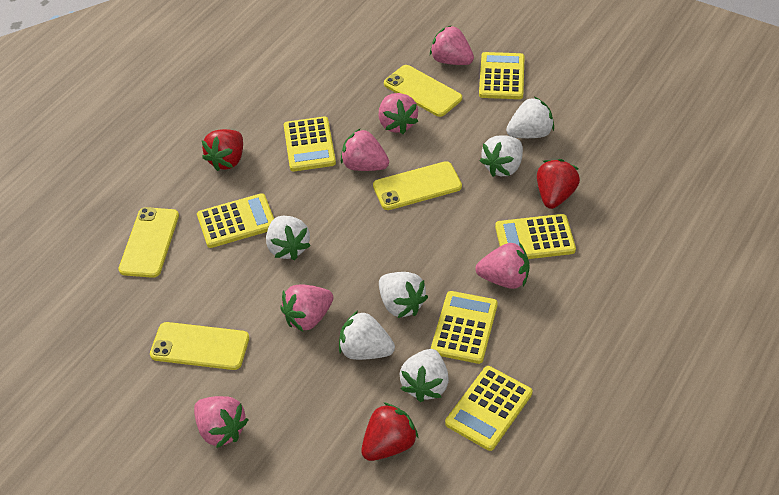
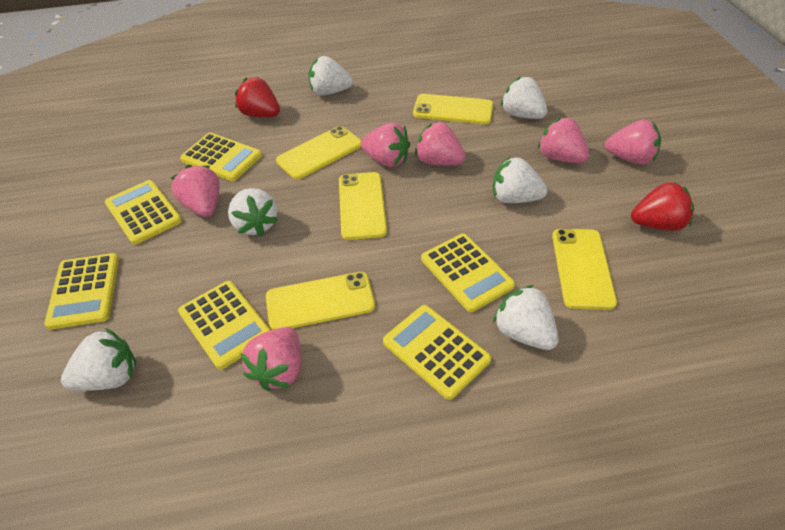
red strawberry: 3 -> 2
yellow phone: 4 -> 5

